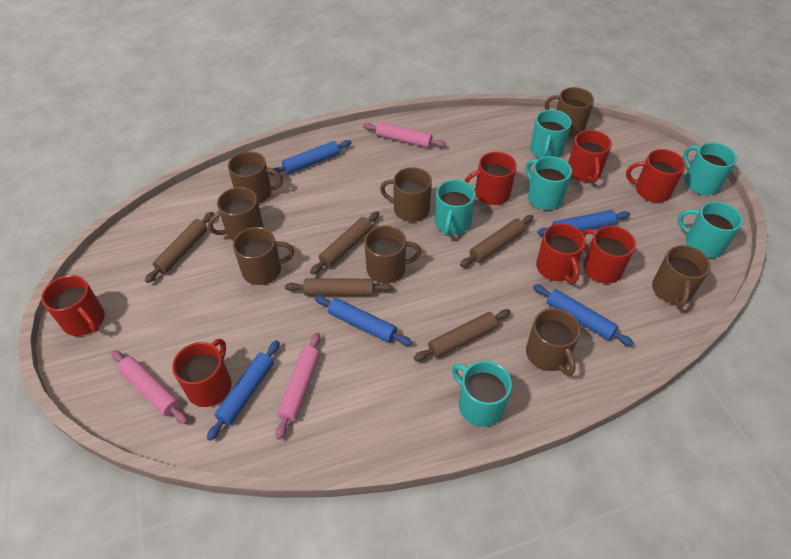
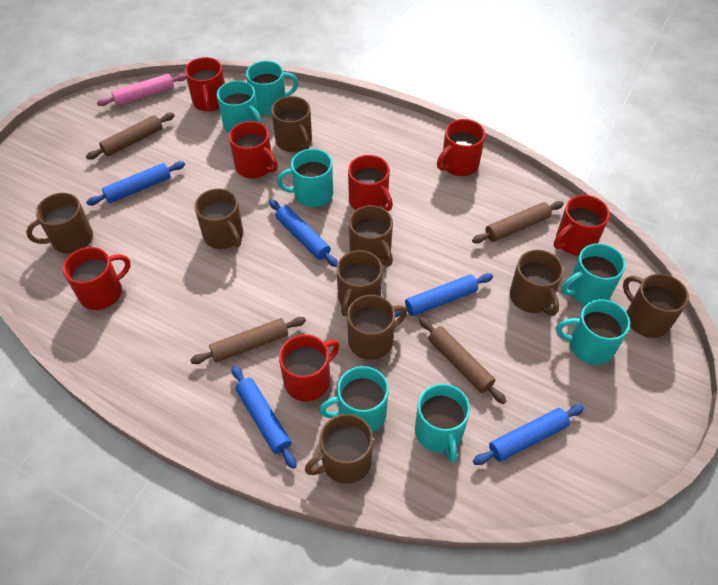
brown mug: 8 -> 9
brown rolling pin: 5 -> 4
pink rolling pin: 3 -> 1
turquoise mug: 6 -> 7

